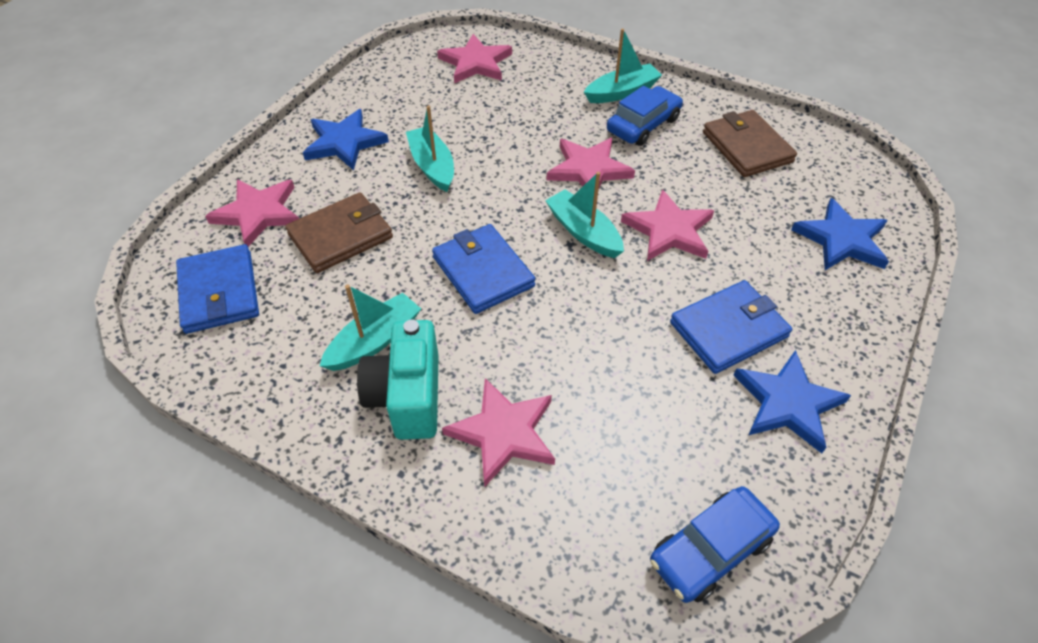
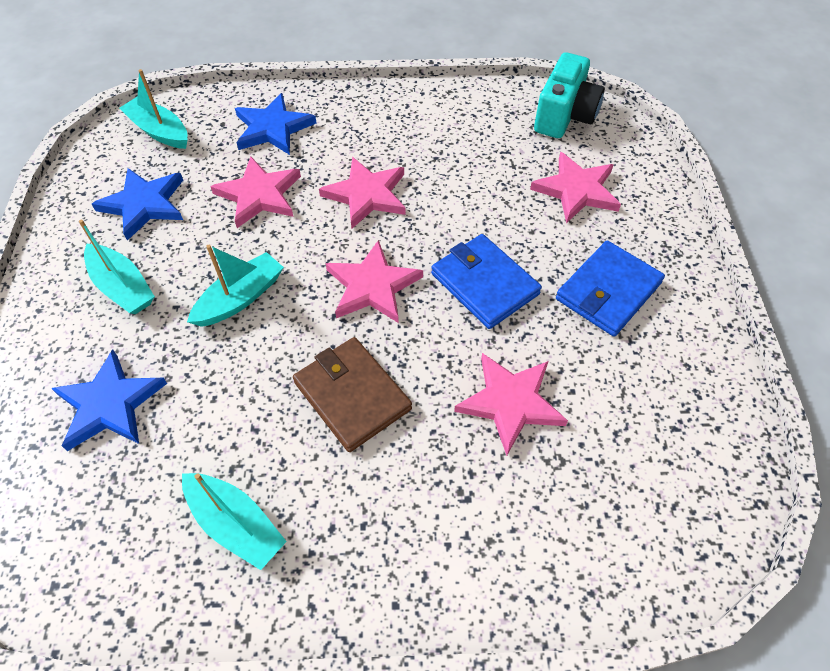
blue car: 2 -> 0
blue wallet: 3 -> 2
brown wallet: 2 -> 1

